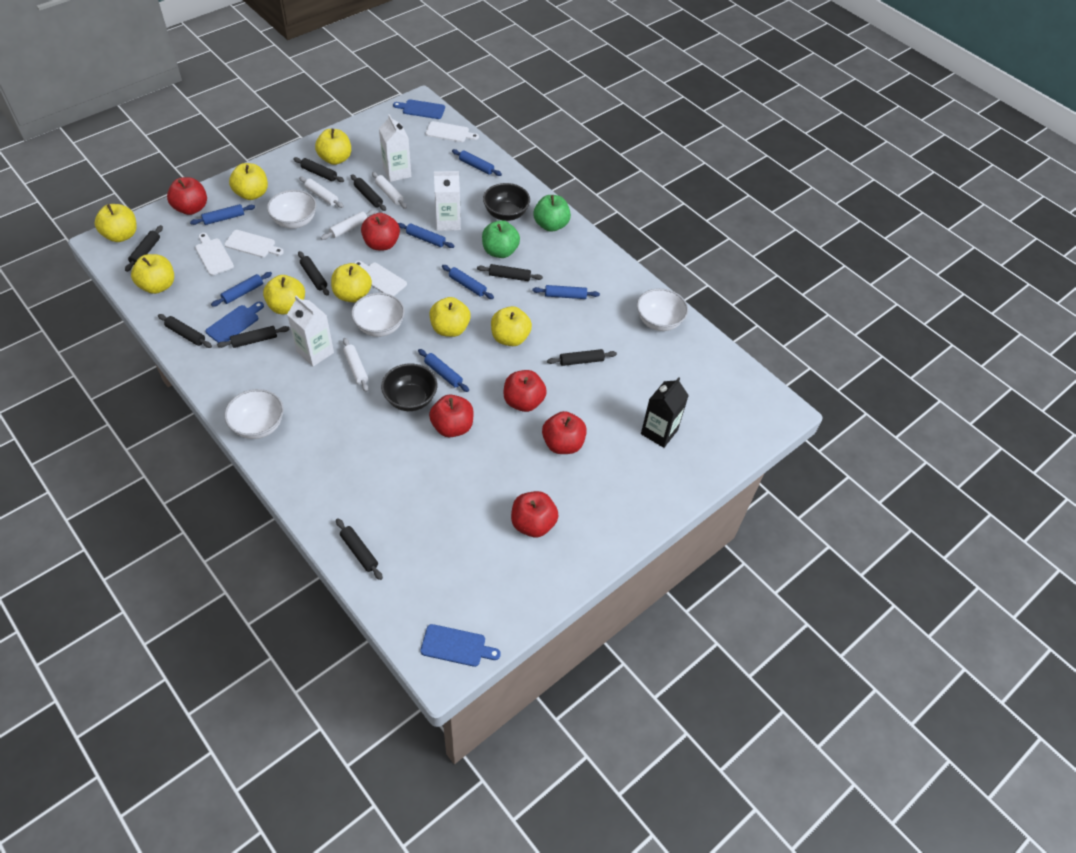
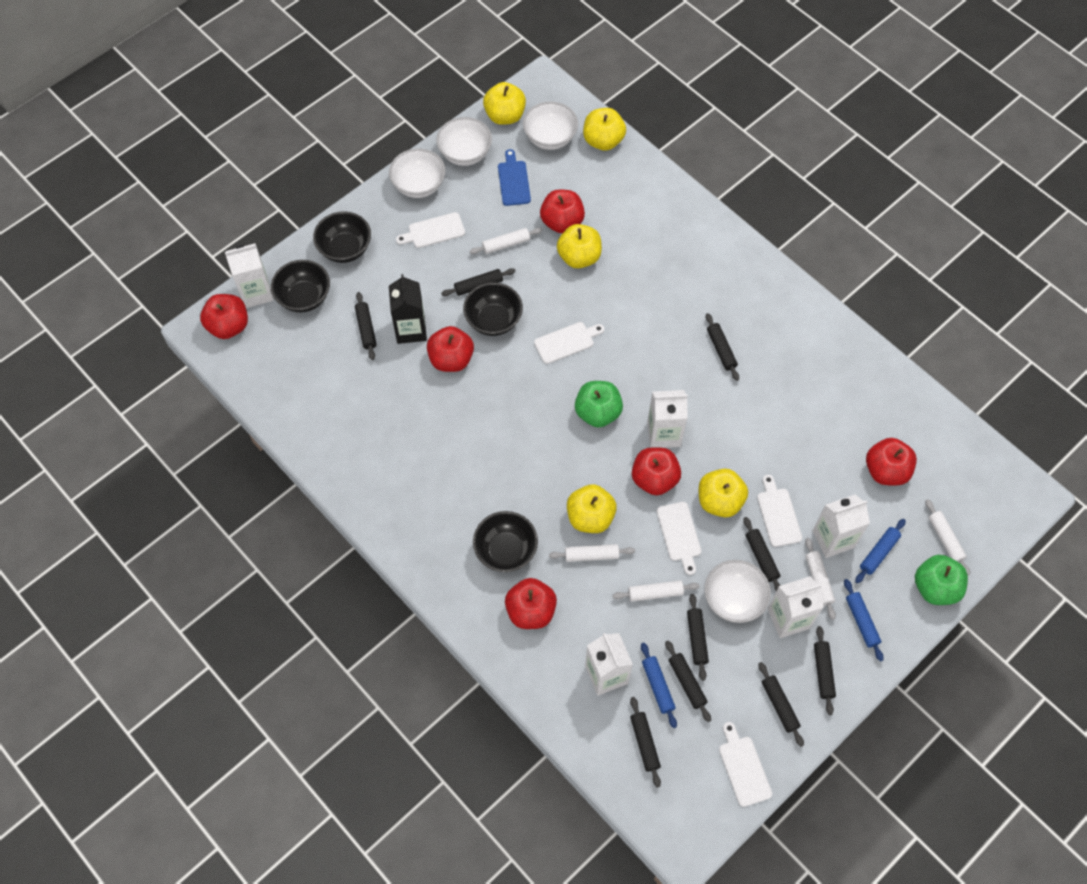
black bowl: 2 -> 4
blue cutting board: 3 -> 1
blue rolling pin: 7 -> 3
white carton: 3 -> 5
white cutting board: 4 -> 5
white rolling pin: 4 -> 5
yellow apple: 8 -> 5

